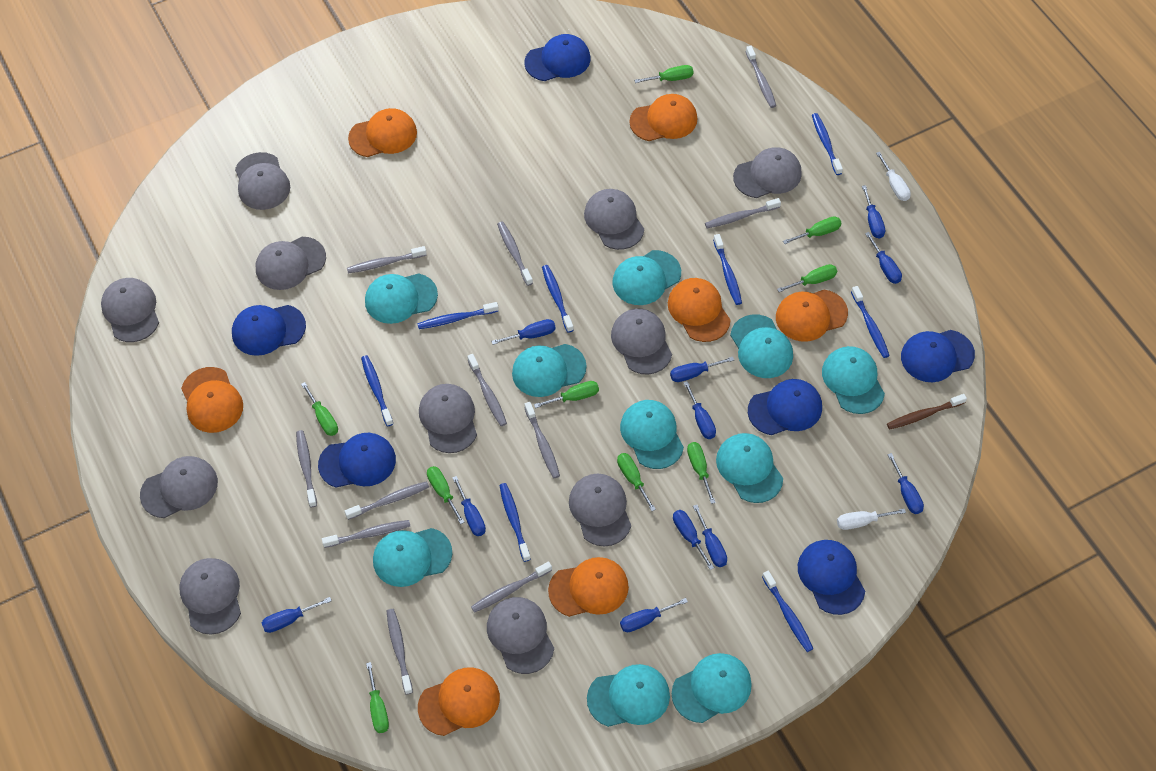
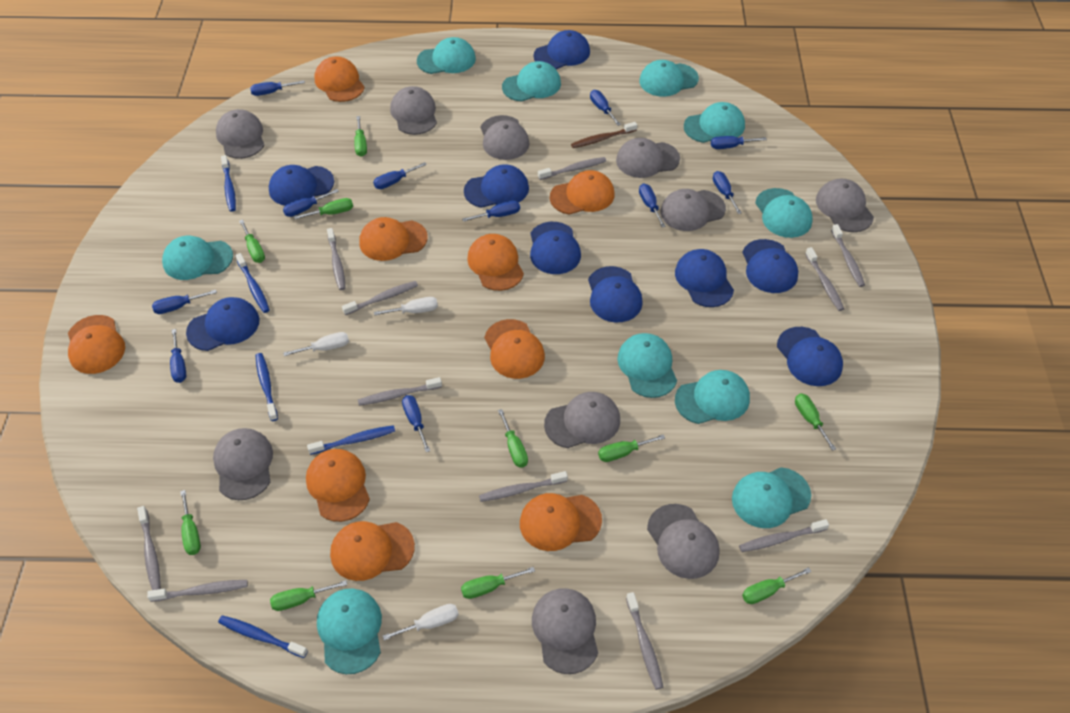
blue cap: 6 -> 9
blue toothbrush: 8 -> 5
green screwdriver: 9 -> 10
grey cap: 11 -> 10
orange cap: 7 -> 9
white screwdriver: 2 -> 3

